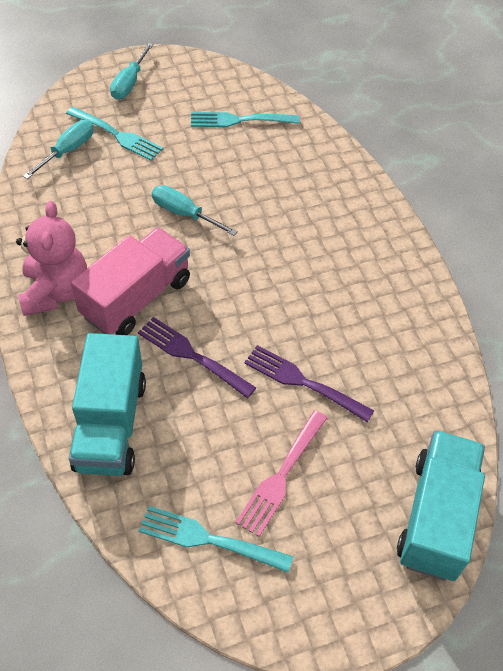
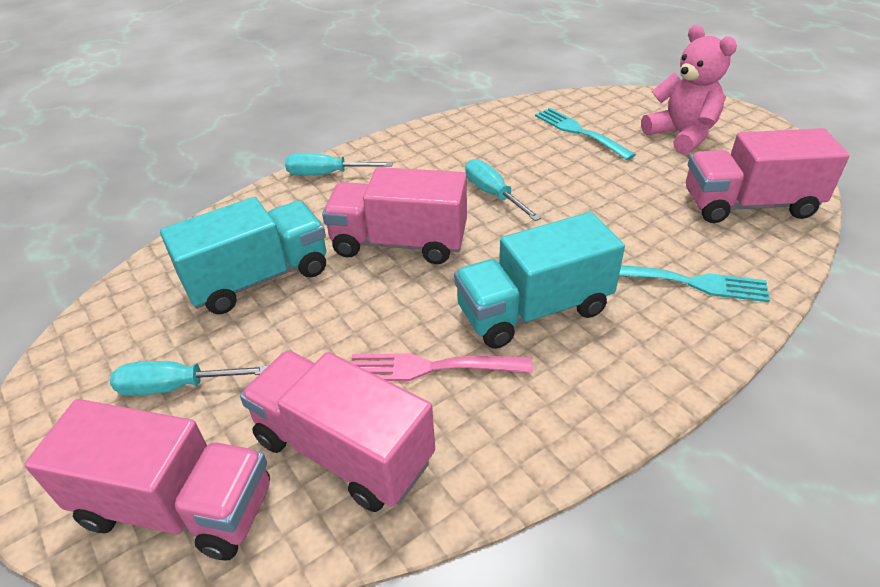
pink truck: 1 -> 4
purple fork: 2 -> 0
turquoise fork: 3 -> 2

